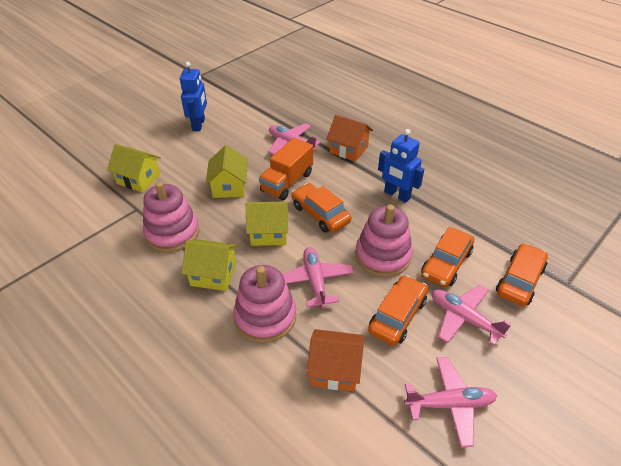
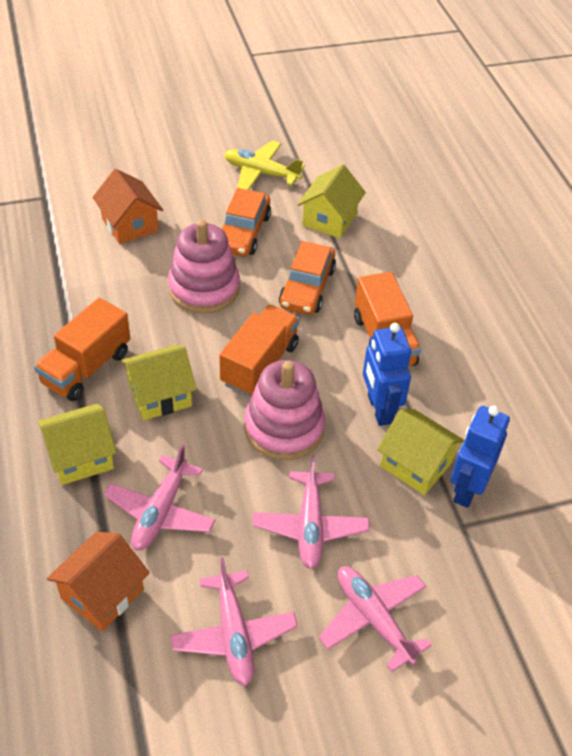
orange car: 4 -> 2
orange truck: 1 -> 3
pink stacking toy: 3 -> 2
yellow plane: 0 -> 1

